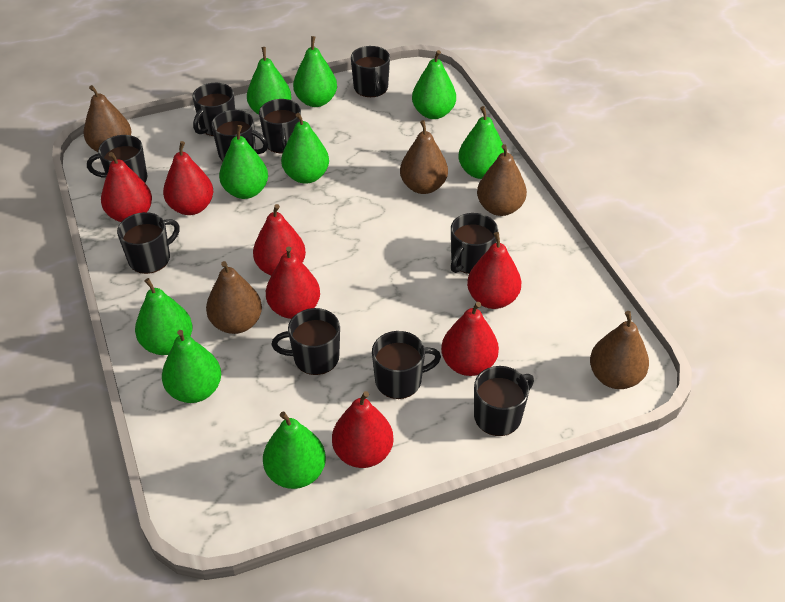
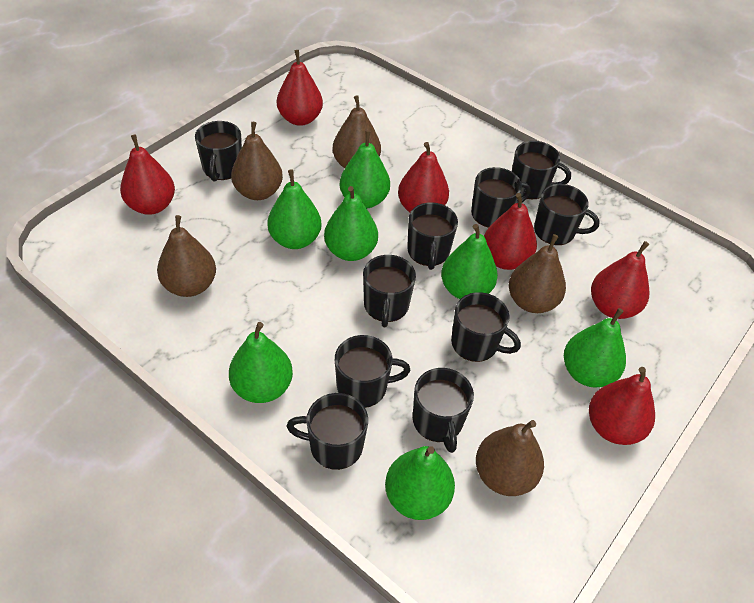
green pear: 9 -> 7
red pear: 7 -> 6

